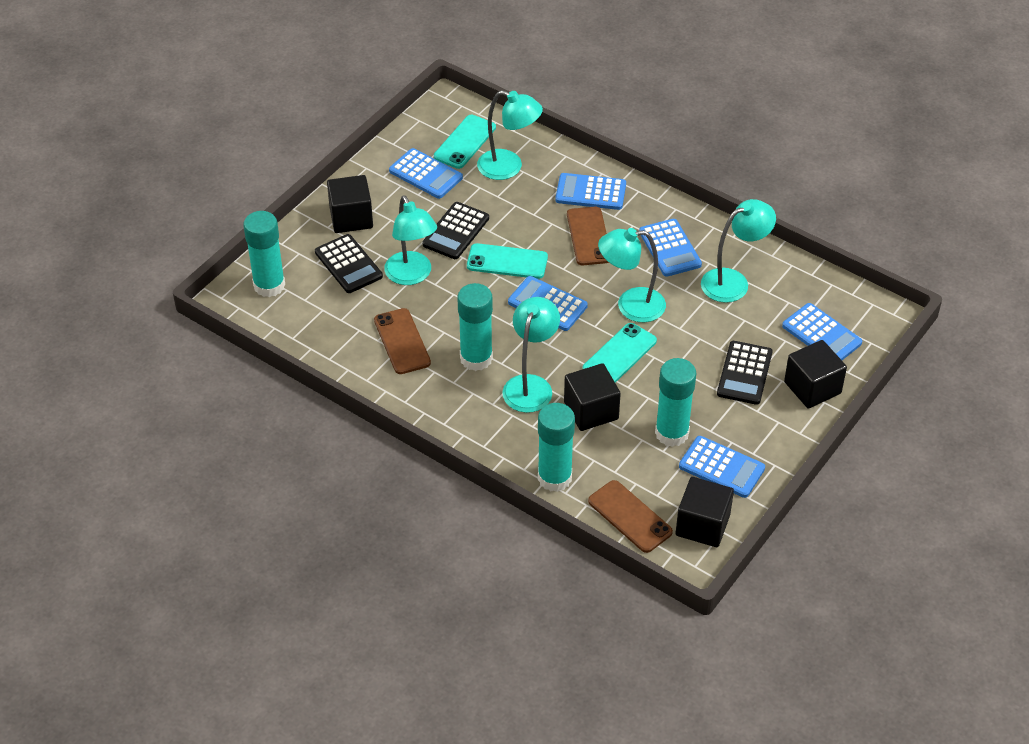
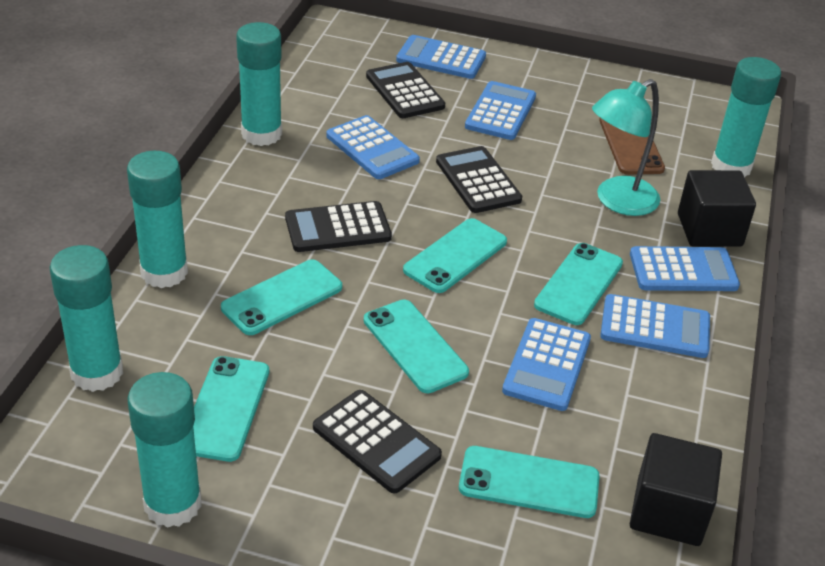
black calculator: 3 -> 4
black cube: 4 -> 2
brown phone: 3 -> 1
turquoise glue stick: 4 -> 5
turquoise lamp: 5 -> 1
turquoise phone: 3 -> 6

